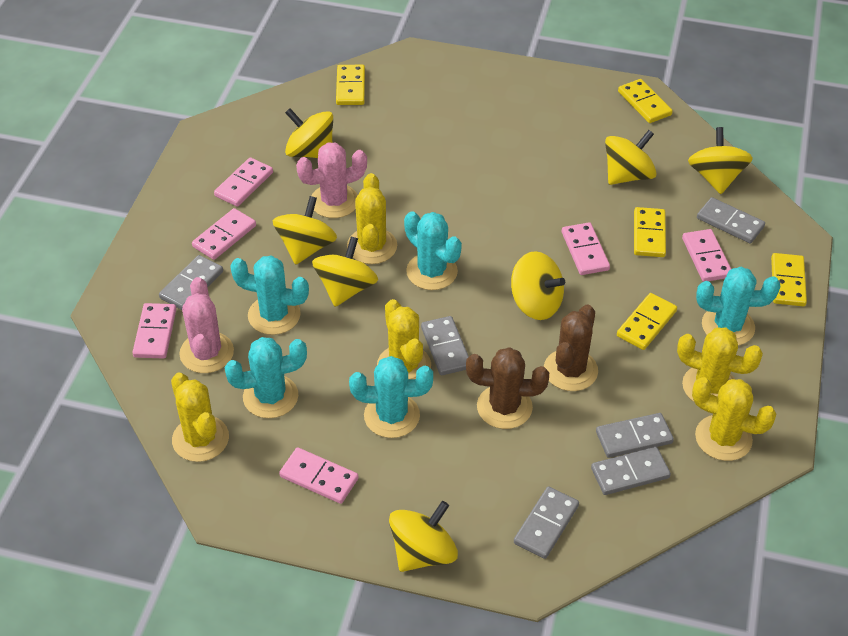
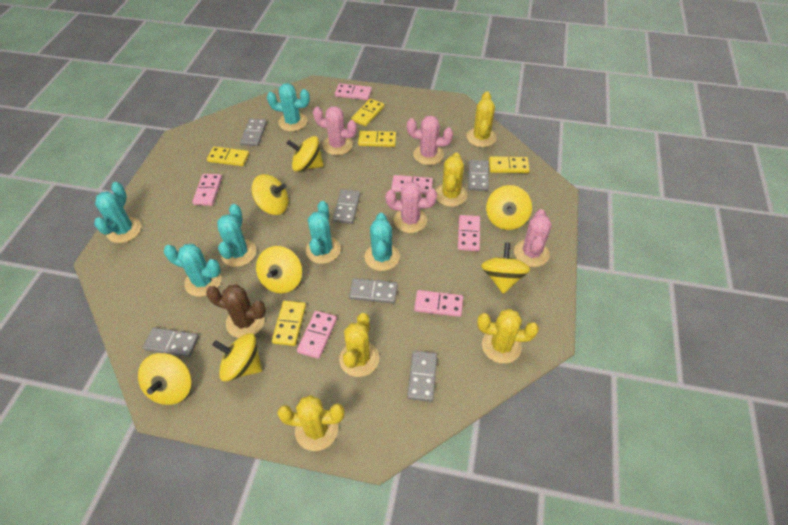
brown cactus: 2 -> 1
pink cactus: 2 -> 4
turquoise cactus: 5 -> 6

